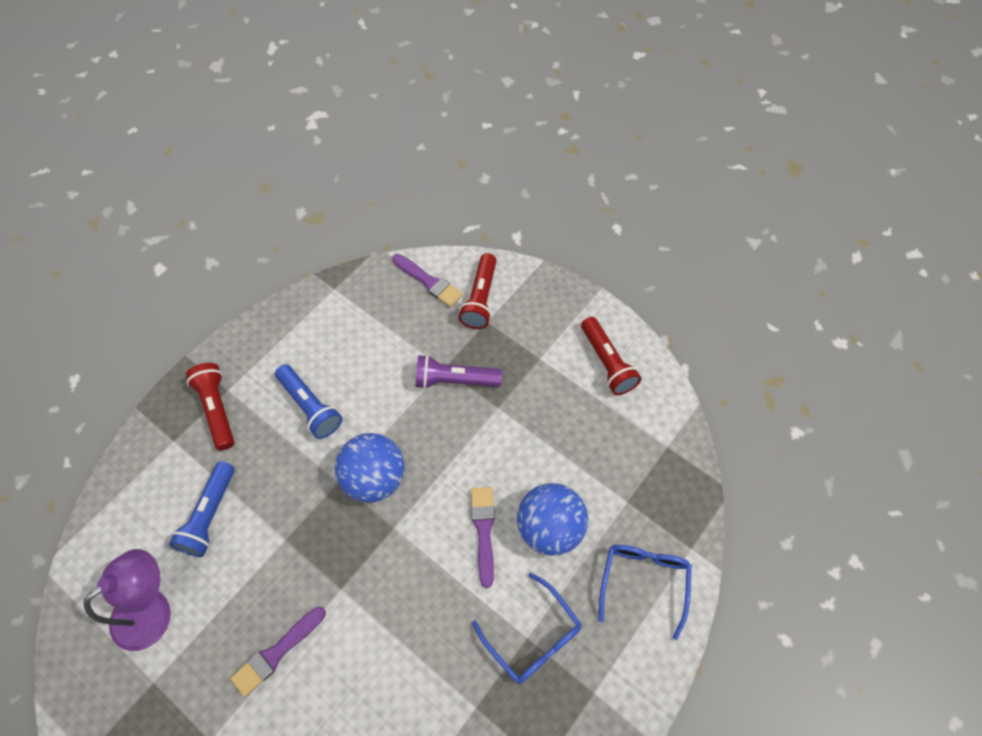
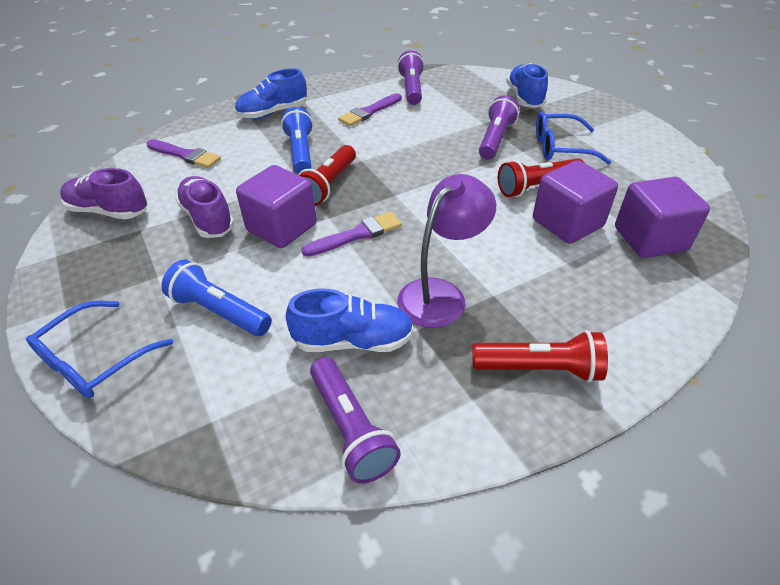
blue ball: 2 -> 0
blue shoe: 0 -> 3
purple cube: 0 -> 3
purple flashlight: 1 -> 3
purple shoe: 0 -> 2

